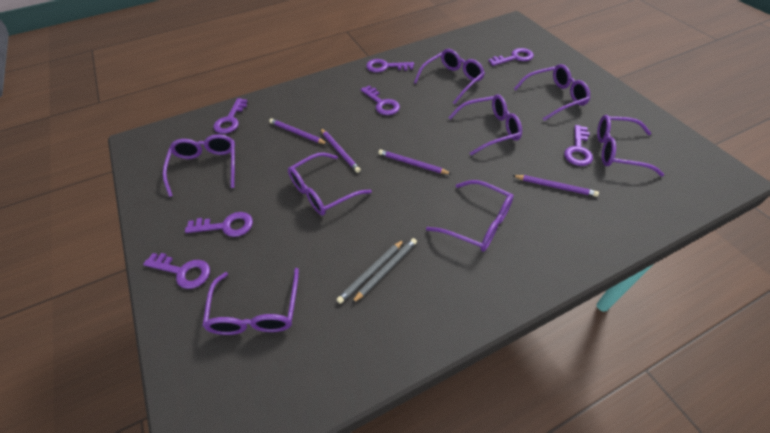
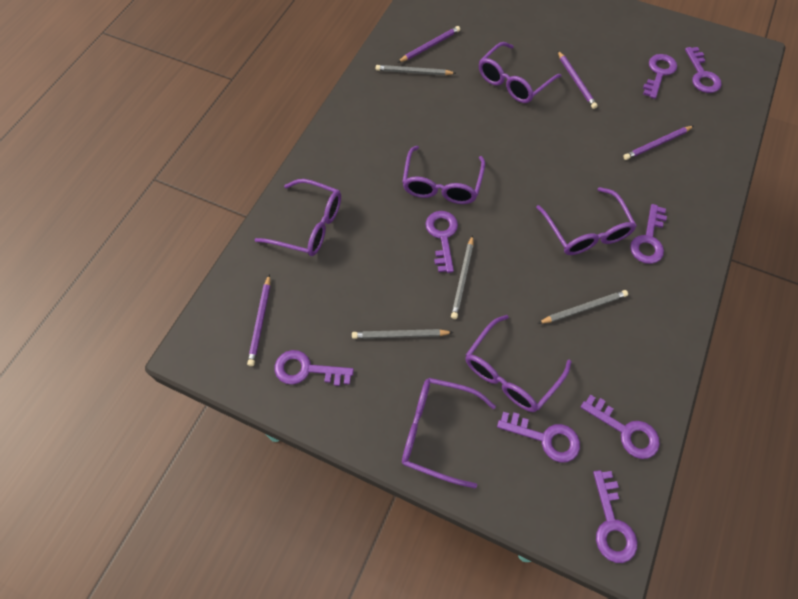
grey pencil: 2 -> 4
purple glasses: 8 -> 6
purple key: 7 -> 8

